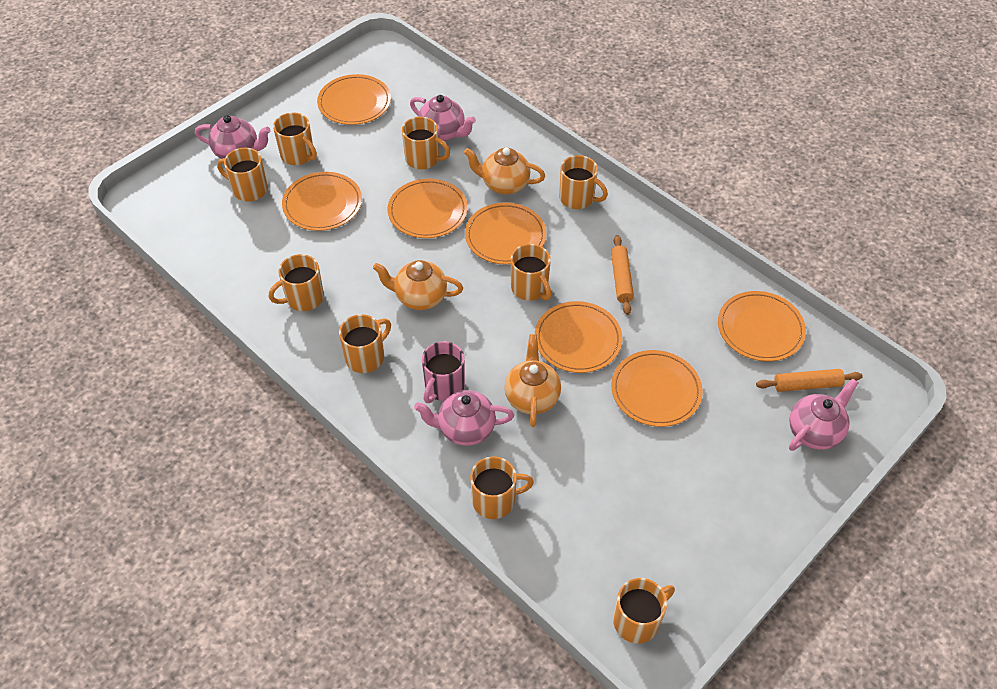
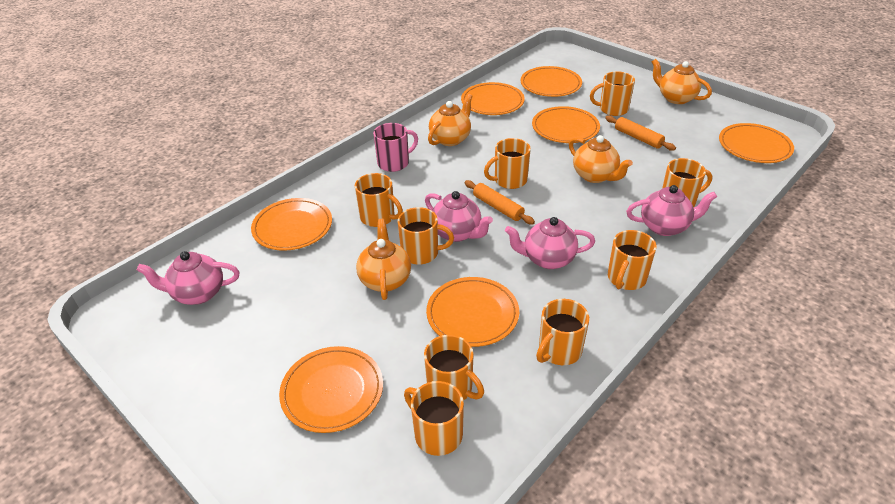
orange teapot: 3 -> 4

